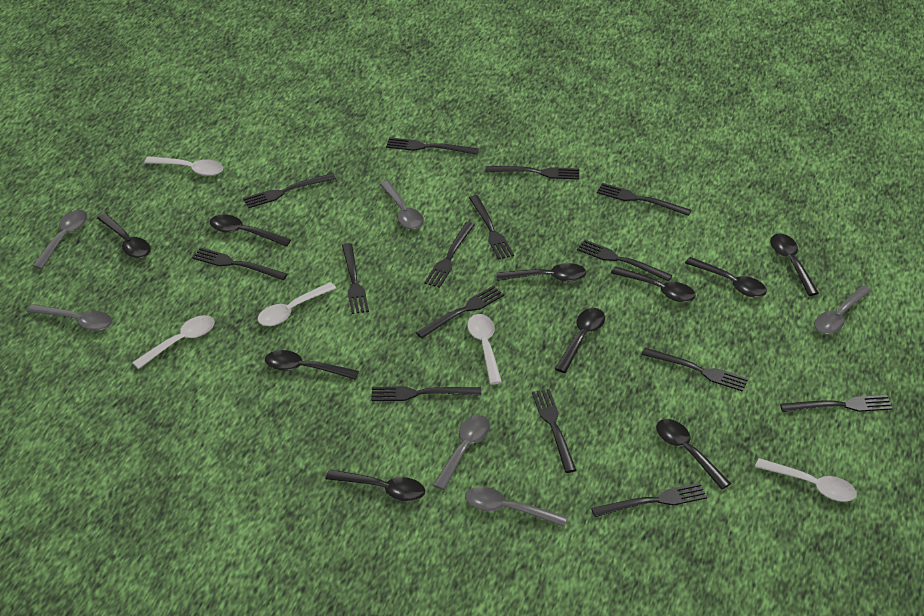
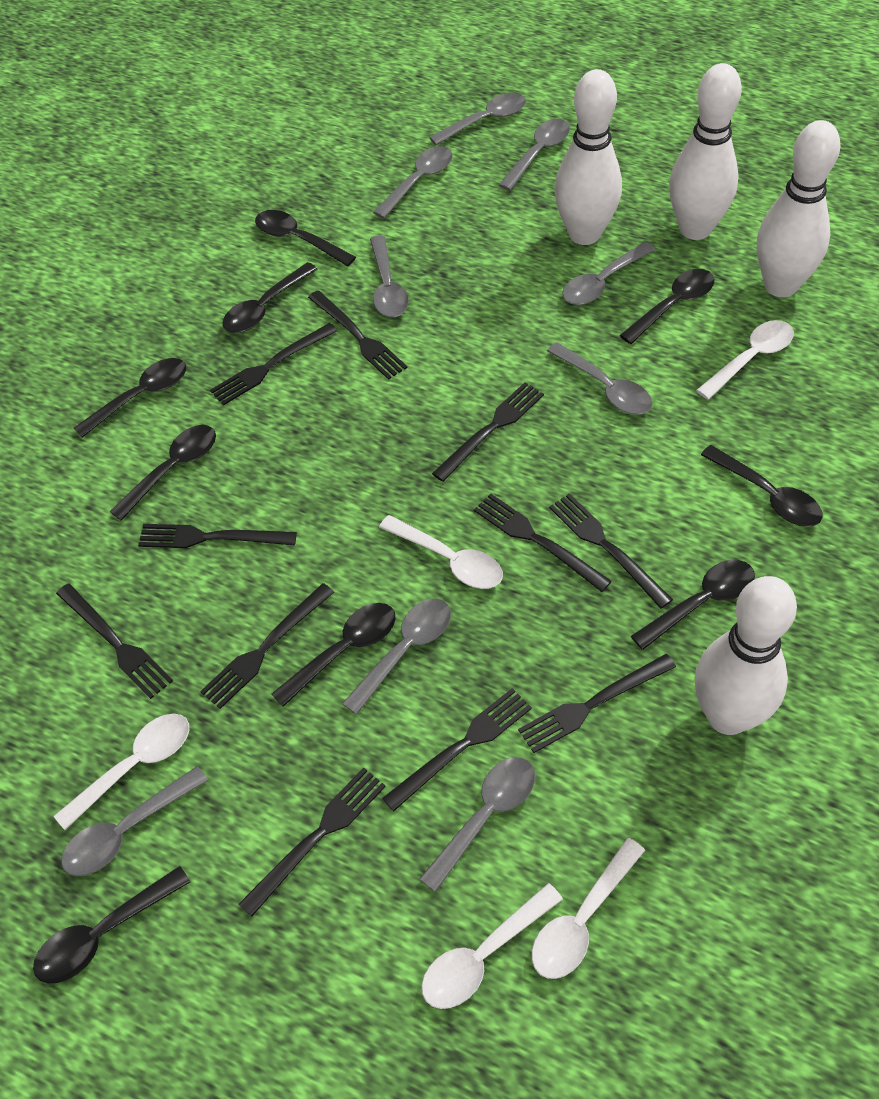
black fork: 15 -> 11
black spoon: 10 -> 9
grey spoon: 6 -> 9
white bowling pin: 0 -> 4

